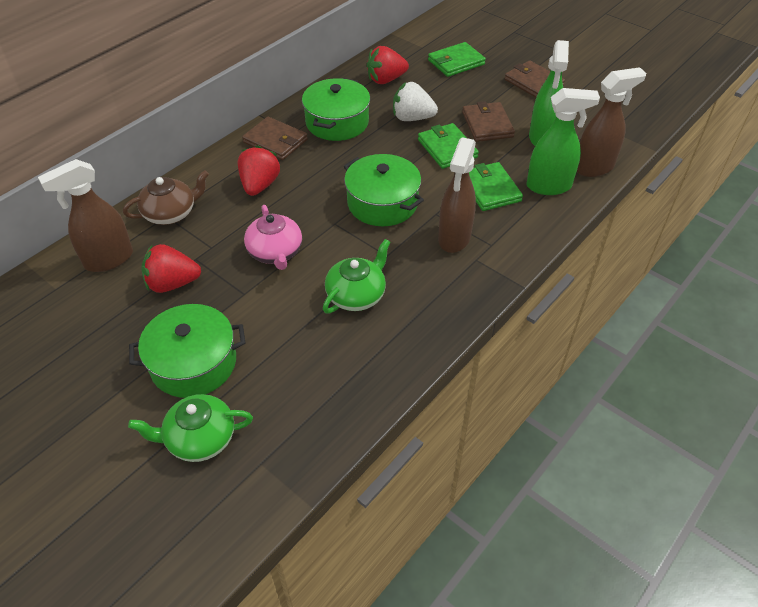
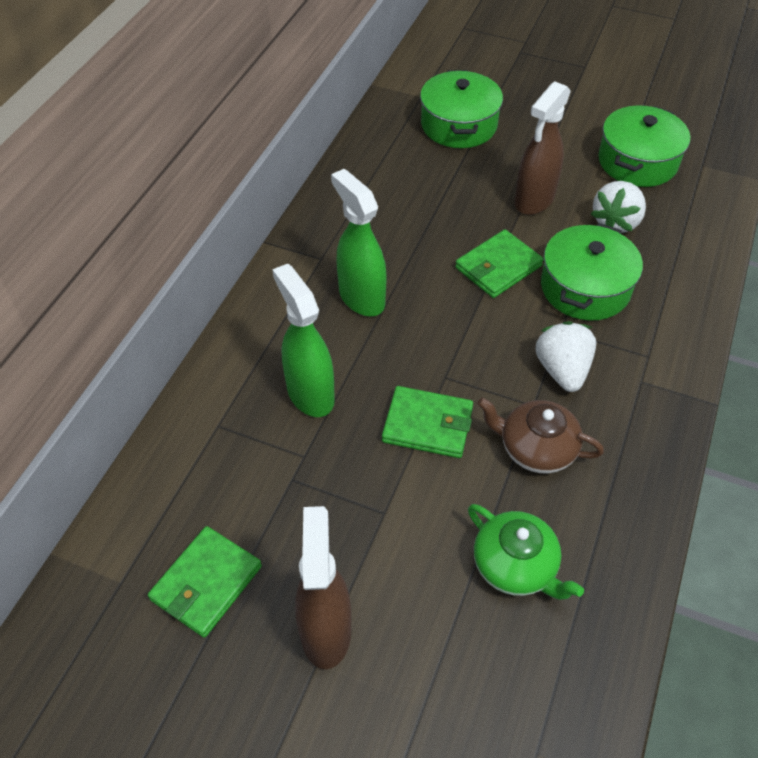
brown spray bottle: 3 -> 2
brown wallet: 3 -> 0
green teapot: 2 -> 1
pink teapot: 1 -> 0
red strawberry: 3 -> 0
white strawberry: 1 -> 2

